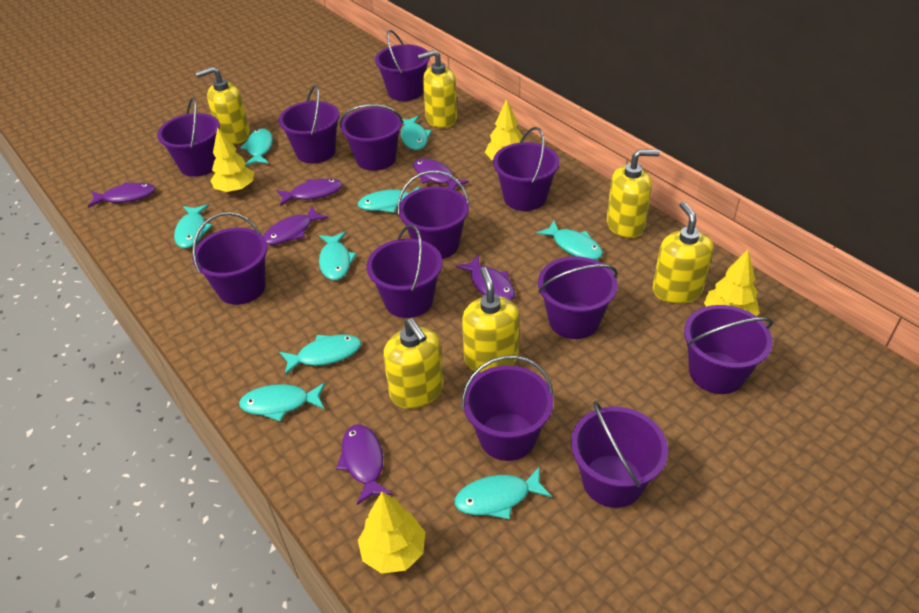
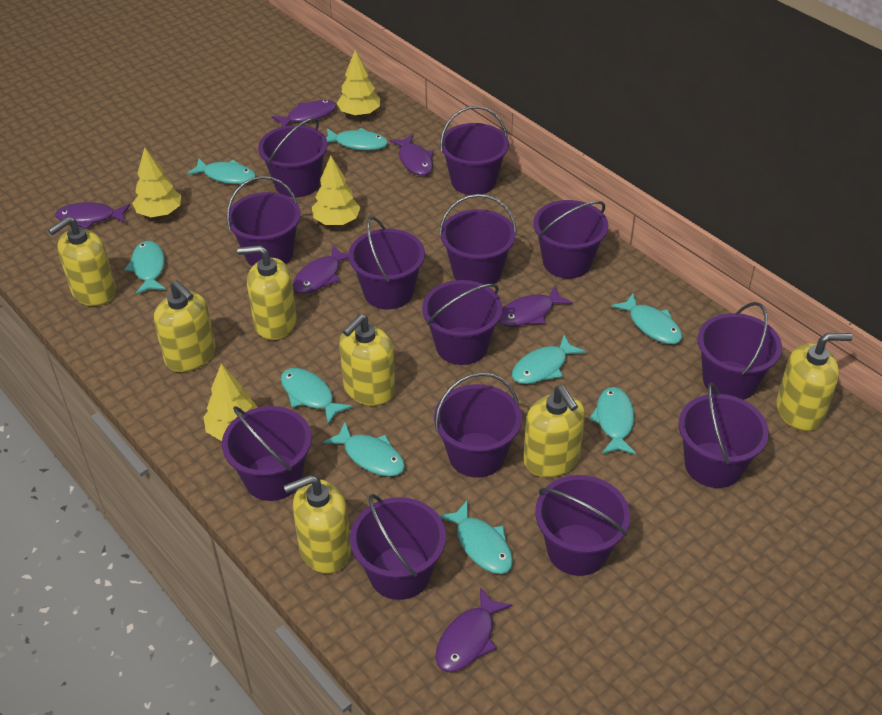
purple bucket: 12 -> 13
yellow soap dispenser: 6 -> 7

